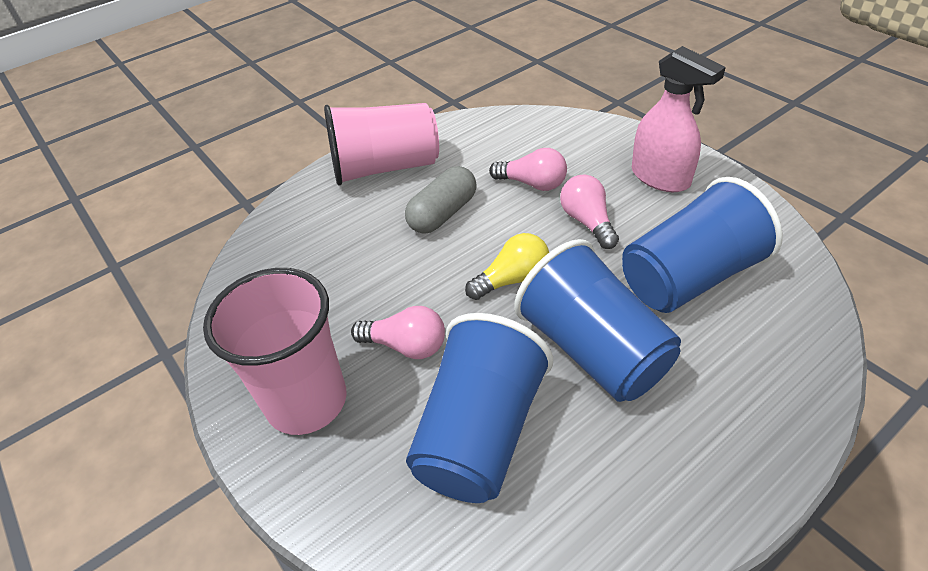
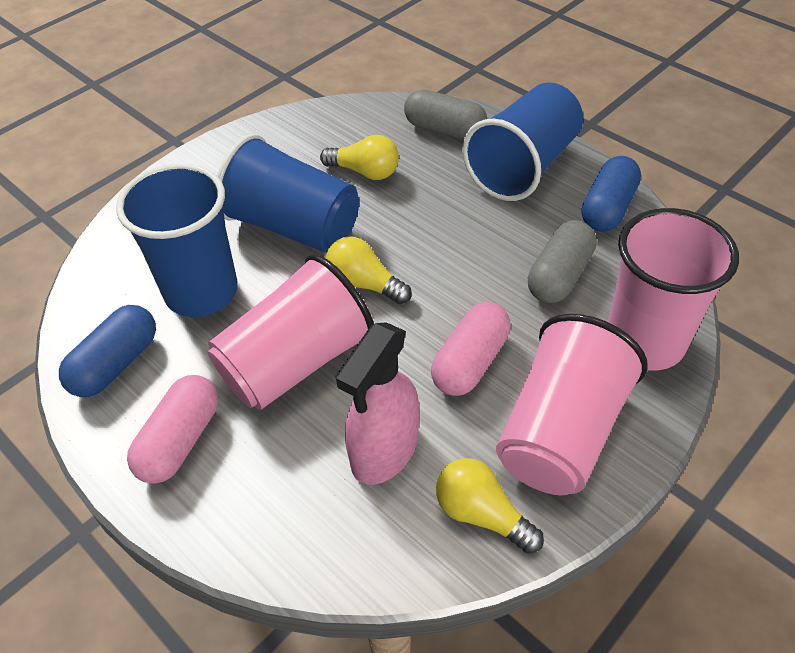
blue capsule: 0 -> 2
grey capsule: 1 -> 2
pink capsule: 0 -> 2
pink cup: 2 -> 3
pink light bulb: 3 -> 0
yellow light bulb: 1 -> 3

